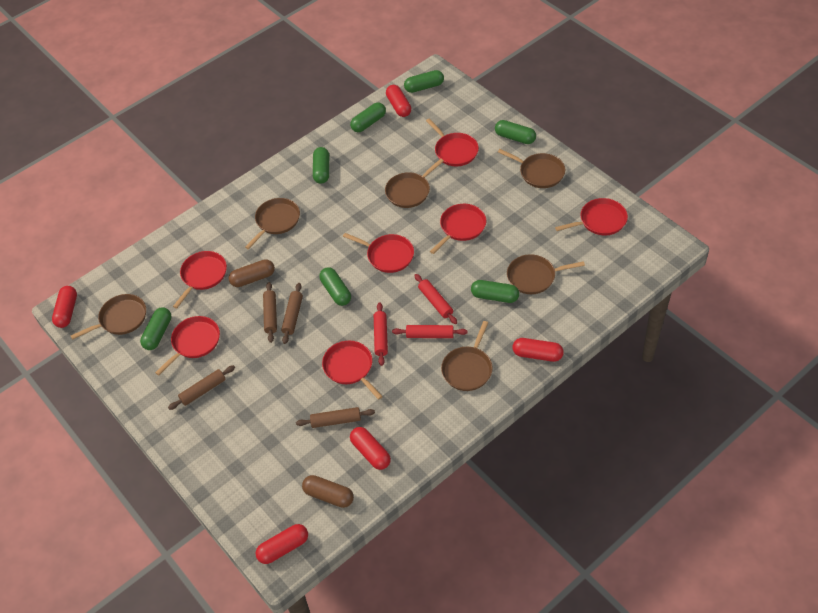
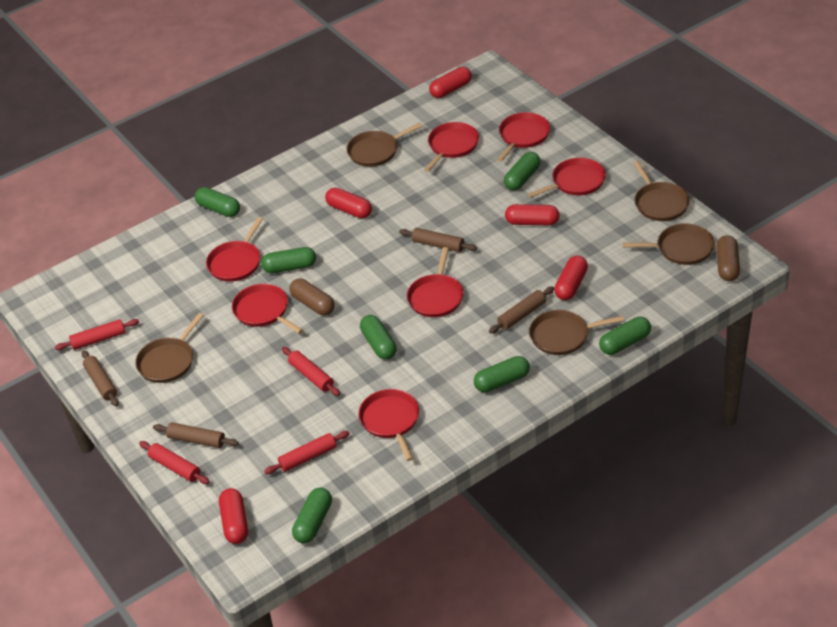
brown pan: 6 -> 5
red rolling pin: 3 -> 4

